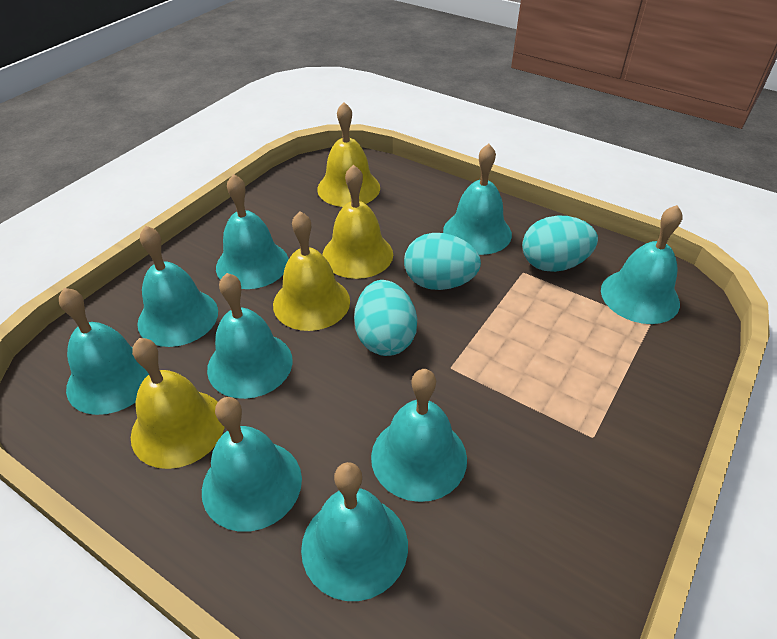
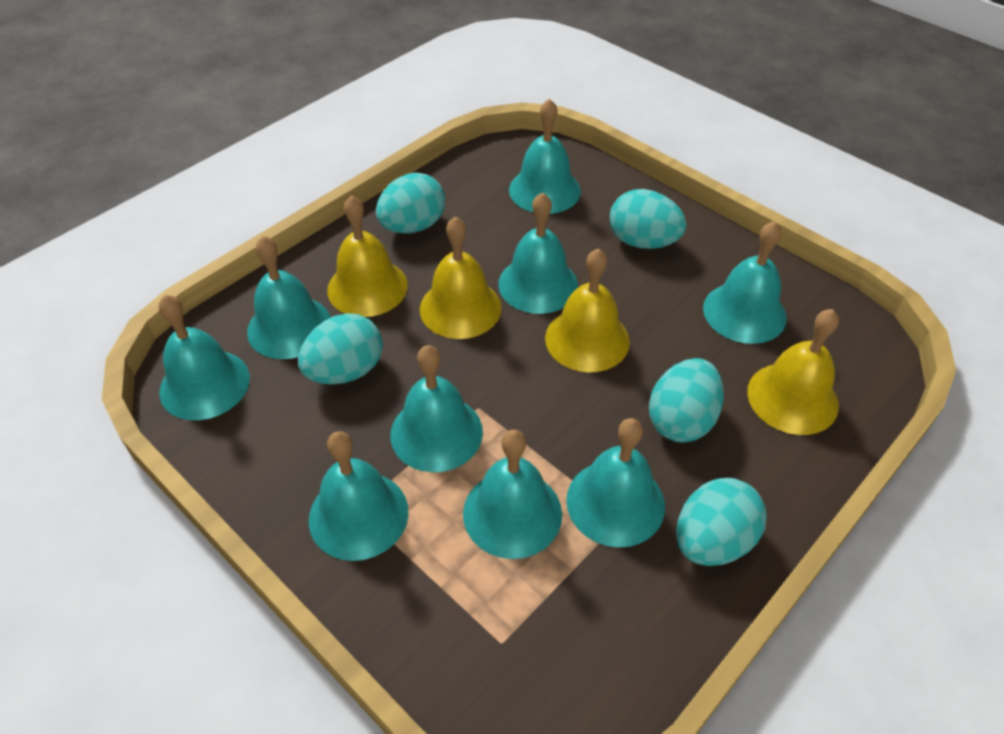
turquoise egg: 3 -> 5

